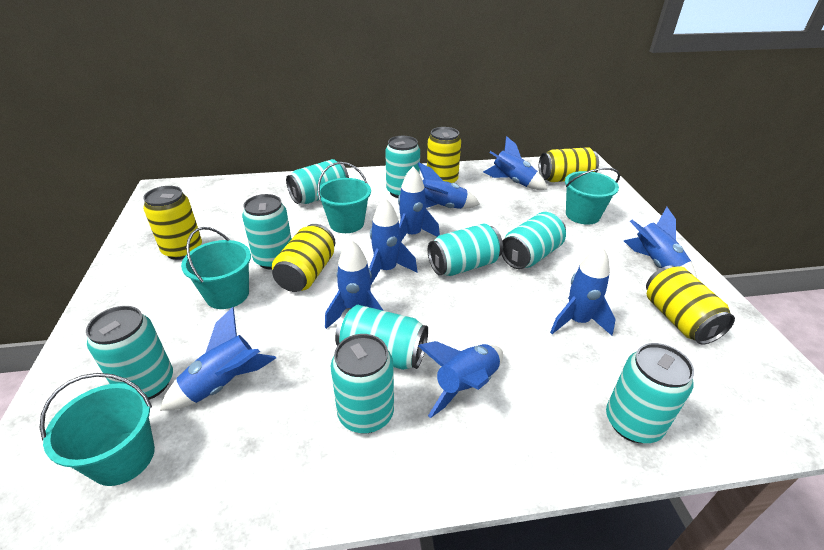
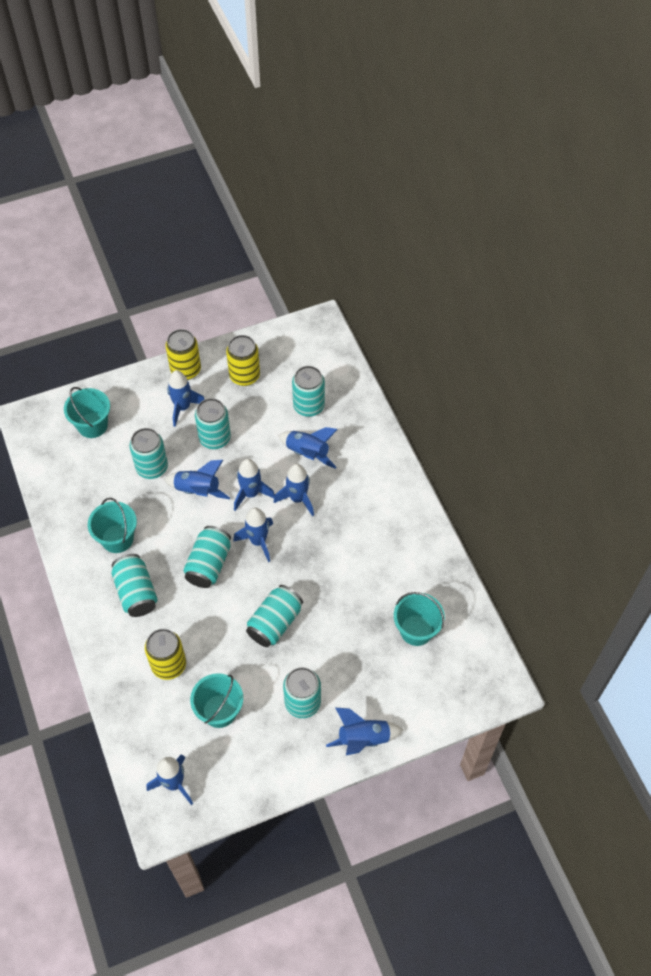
blue rocket: 9 -> 8
turquoise can: 9 -> 7
yellow can: 5 -> 3

